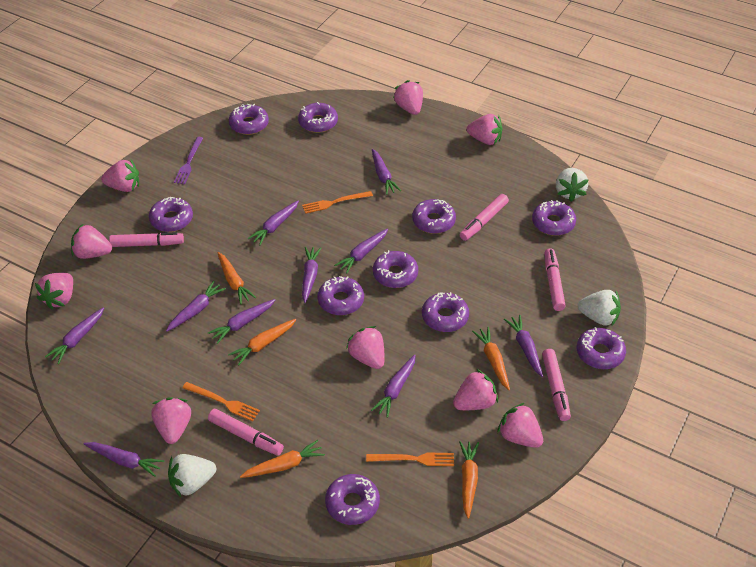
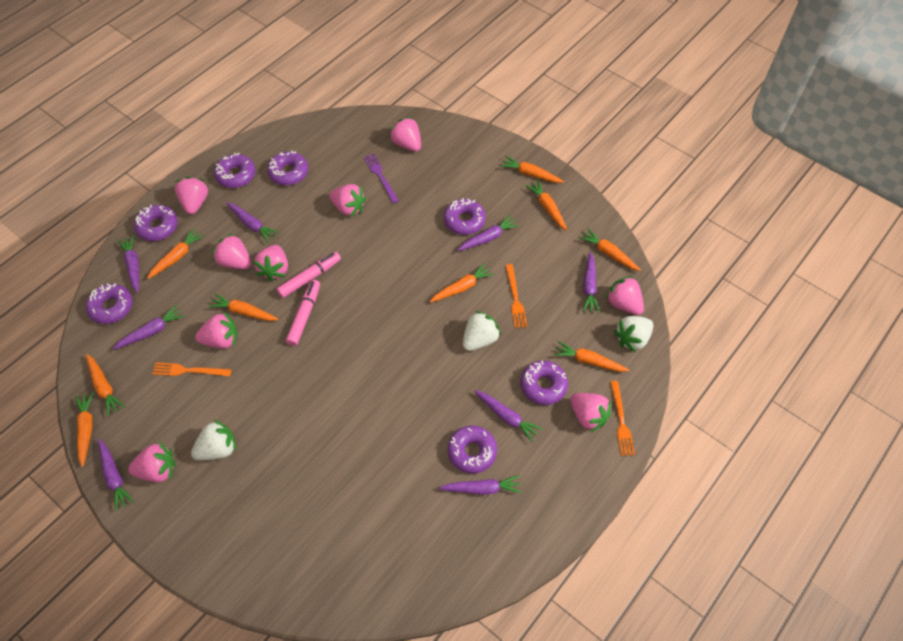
orange carrot: 5 -> 9
pink marker: 5 -> 2
purple carrot: 10 -> 8
purple donut: 10 -> 7

